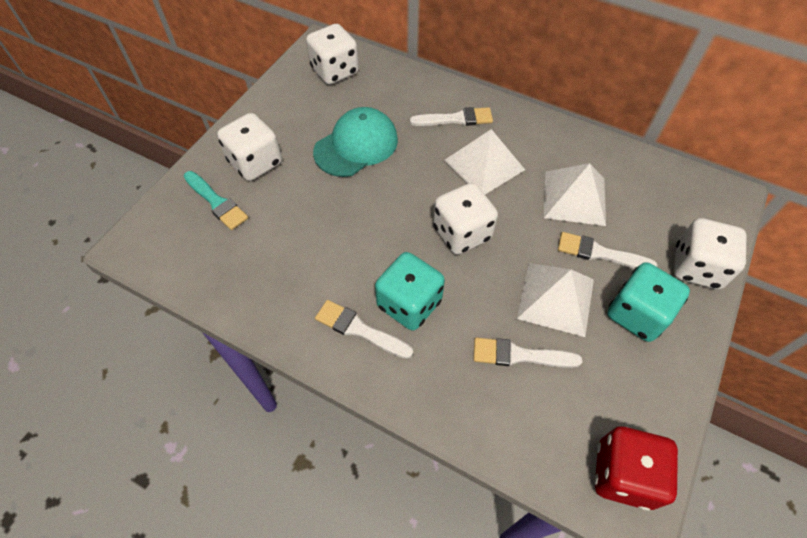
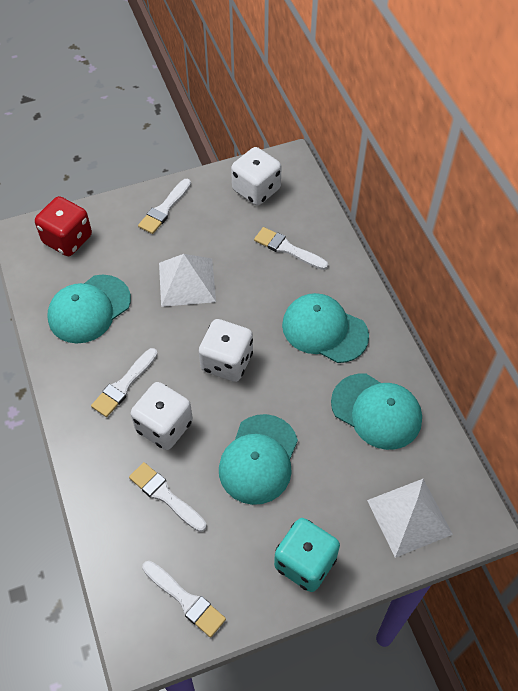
turquoise brush: 1 -> 0
turquoise cap: 1 -> 4
turquoise dice: 2 -> 1
white brush: 4 -> 5
white dice: 4 -> 3
white pyramid: 3 -> 2

